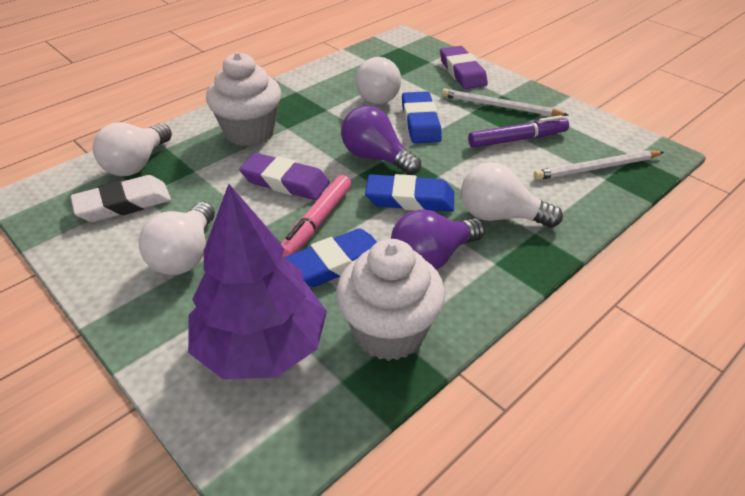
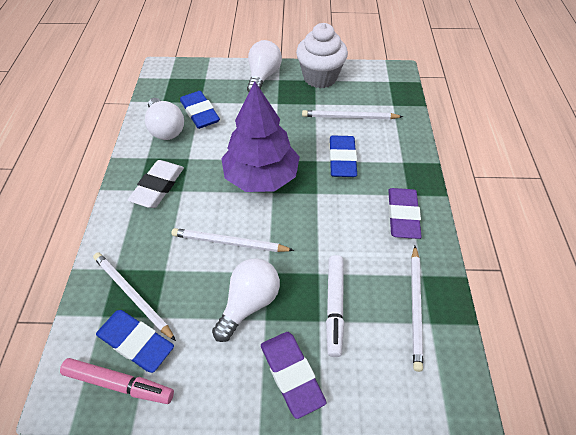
purple light bulb: 2 -> 0
purple marker: 1 -> 0
white cupcake: 2 -> 1
white light bulb: 4 -> 3
white marker: 0 -> 1
white pencil: 2 -> 4

